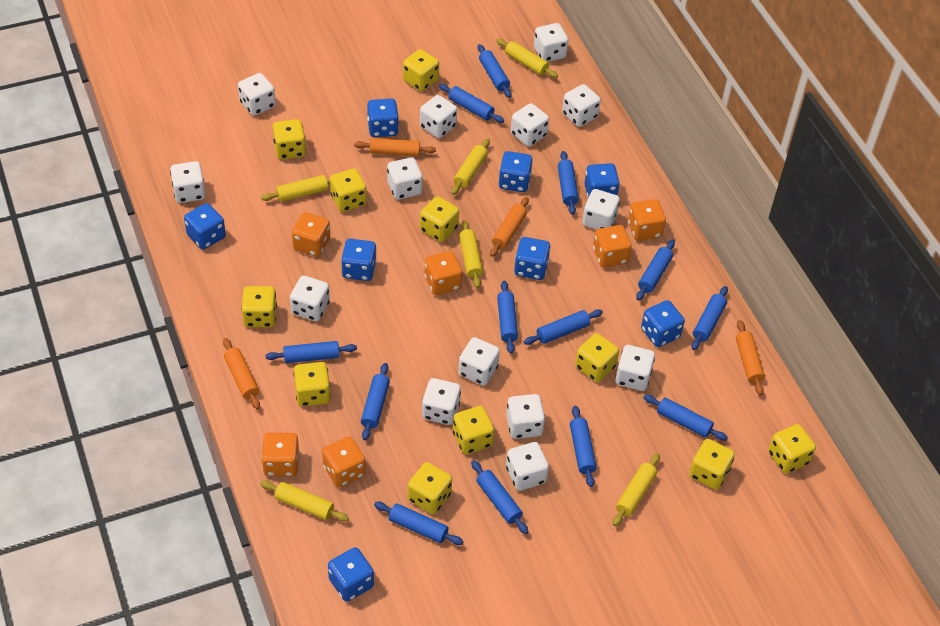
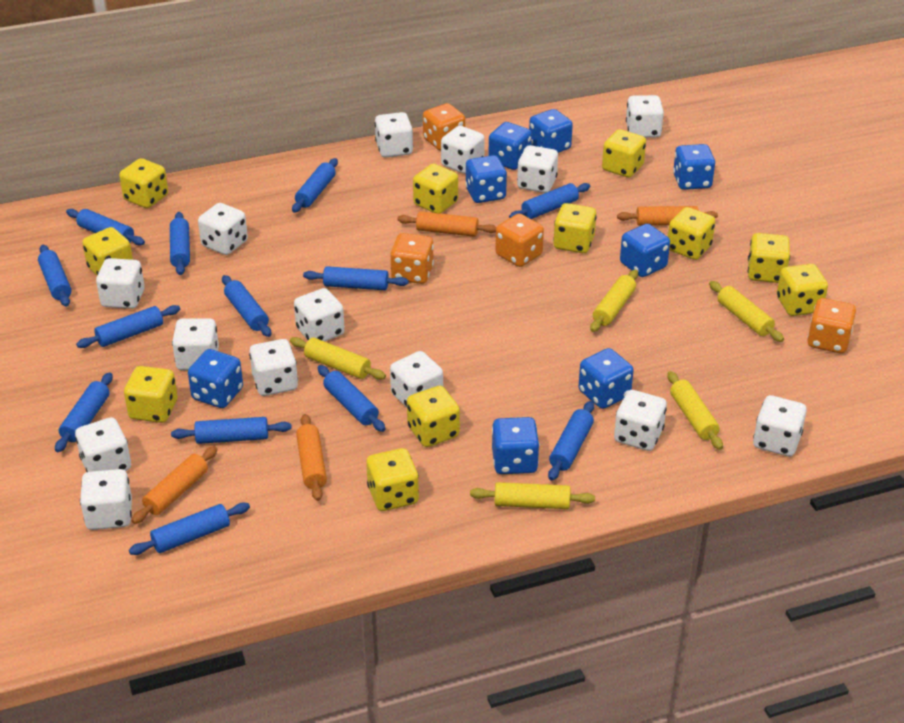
orange dice: 6 -> 4
yellow rolling pin: 6 -> 5

